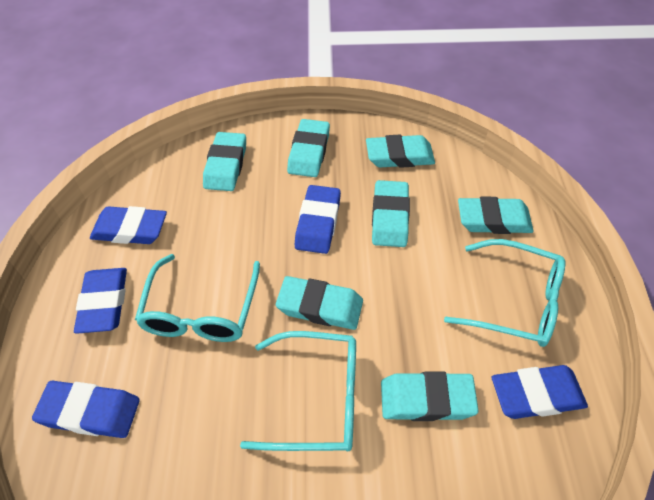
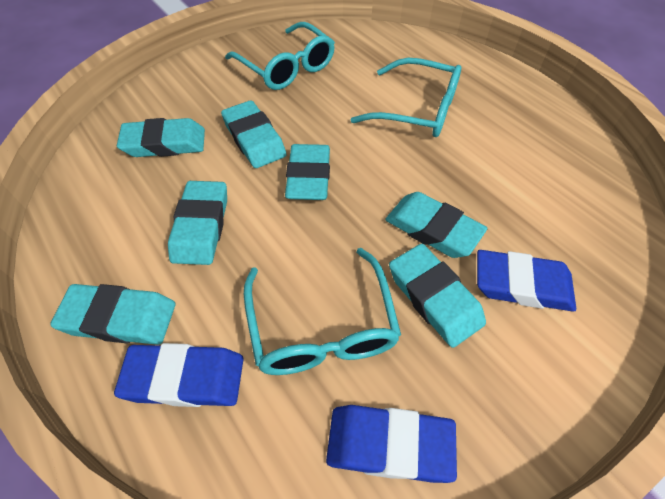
blue eraser: 5 -> 3

